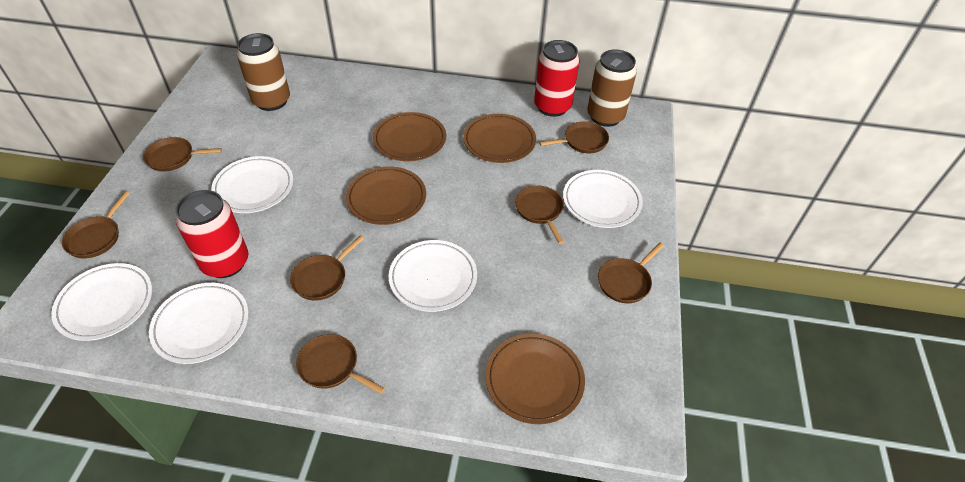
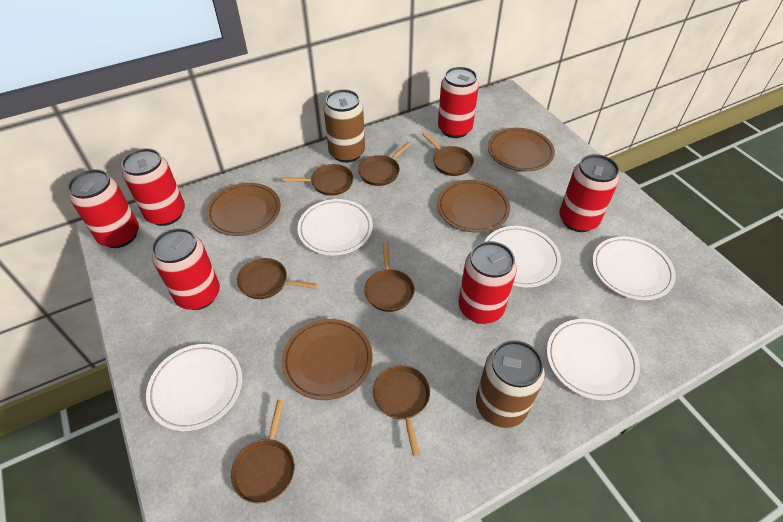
red can: 2 -> 6

